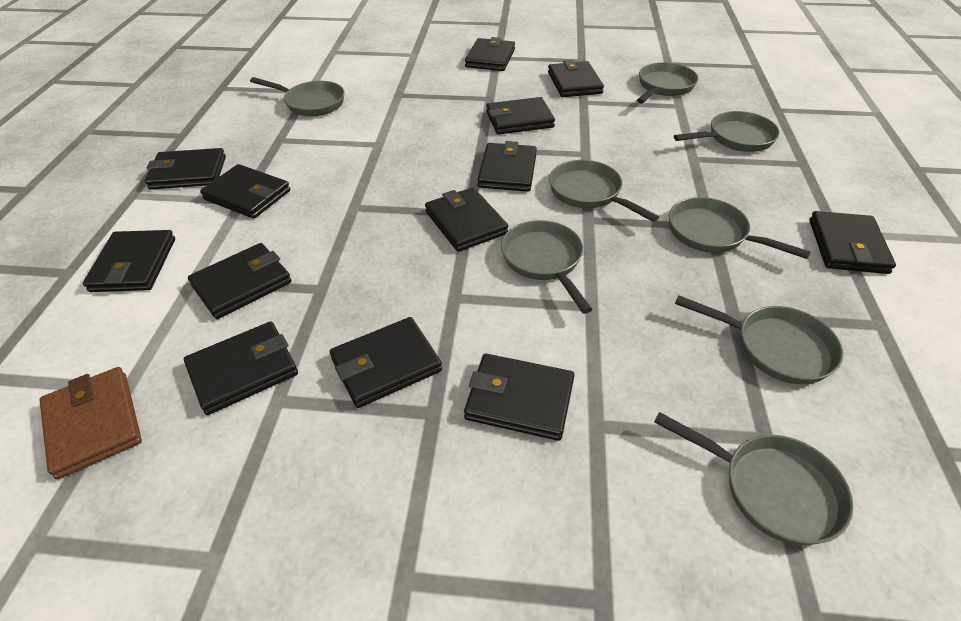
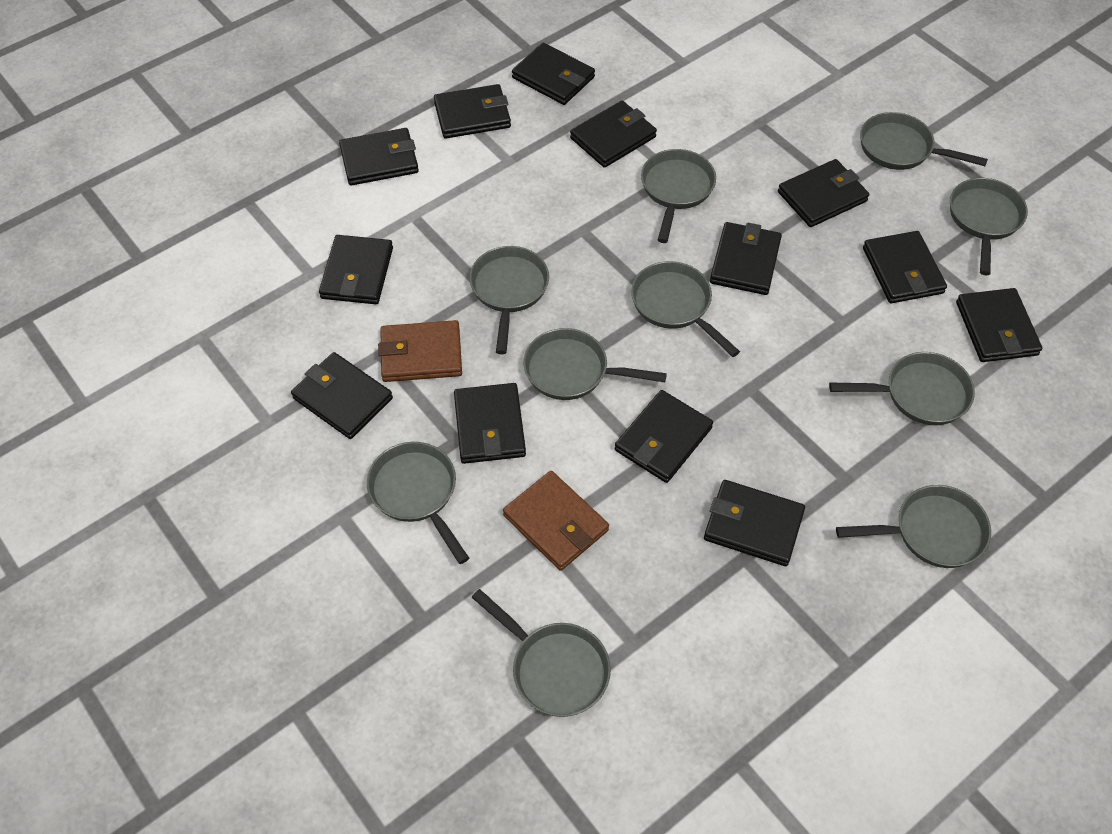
brown wallet: 1 -> 2
grey pan: 8 -> 10

